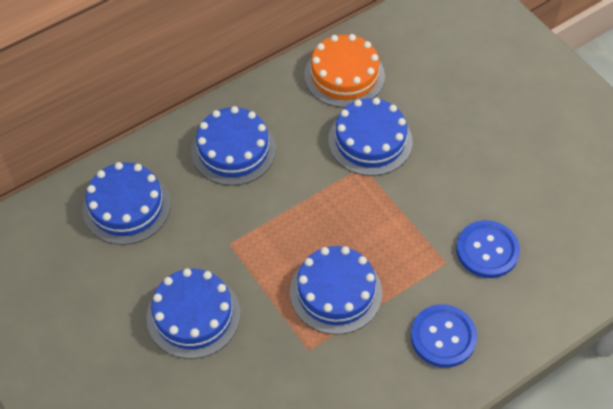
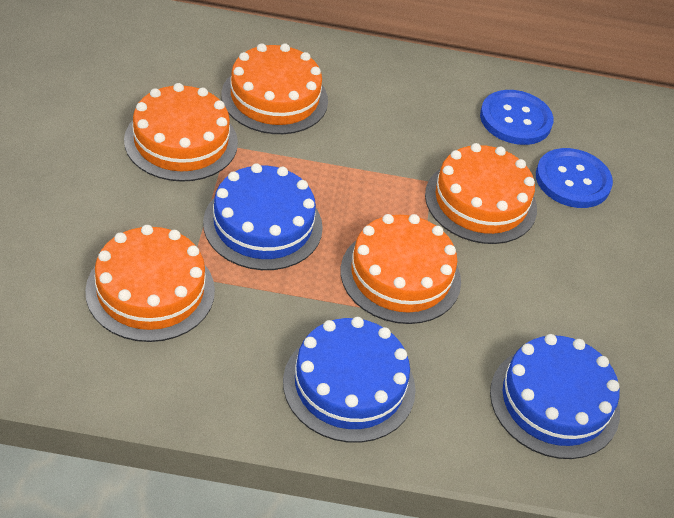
blue cake: 5 -> 3
orange cake: 1 -> 5

